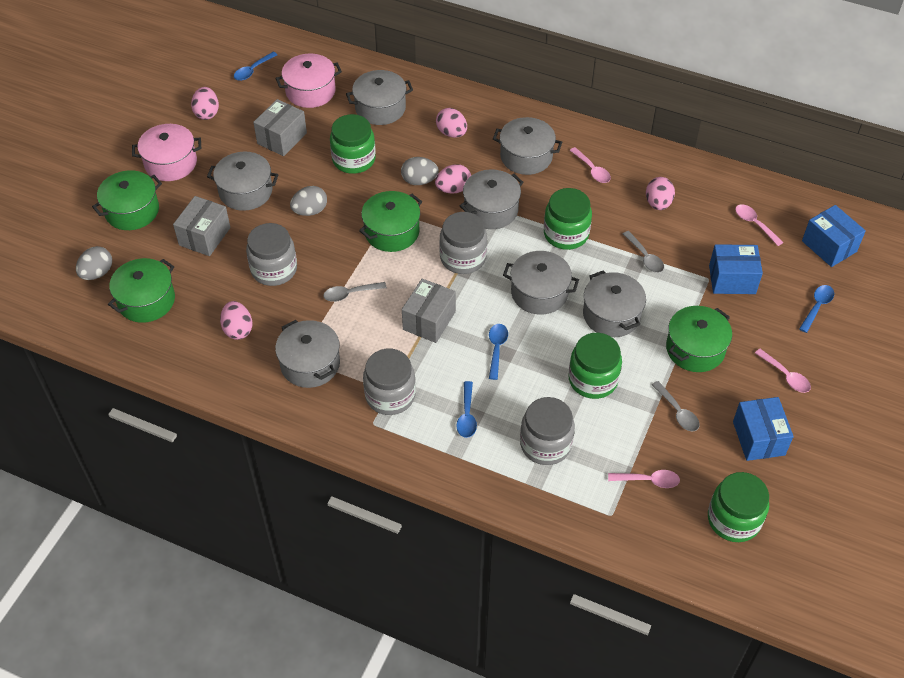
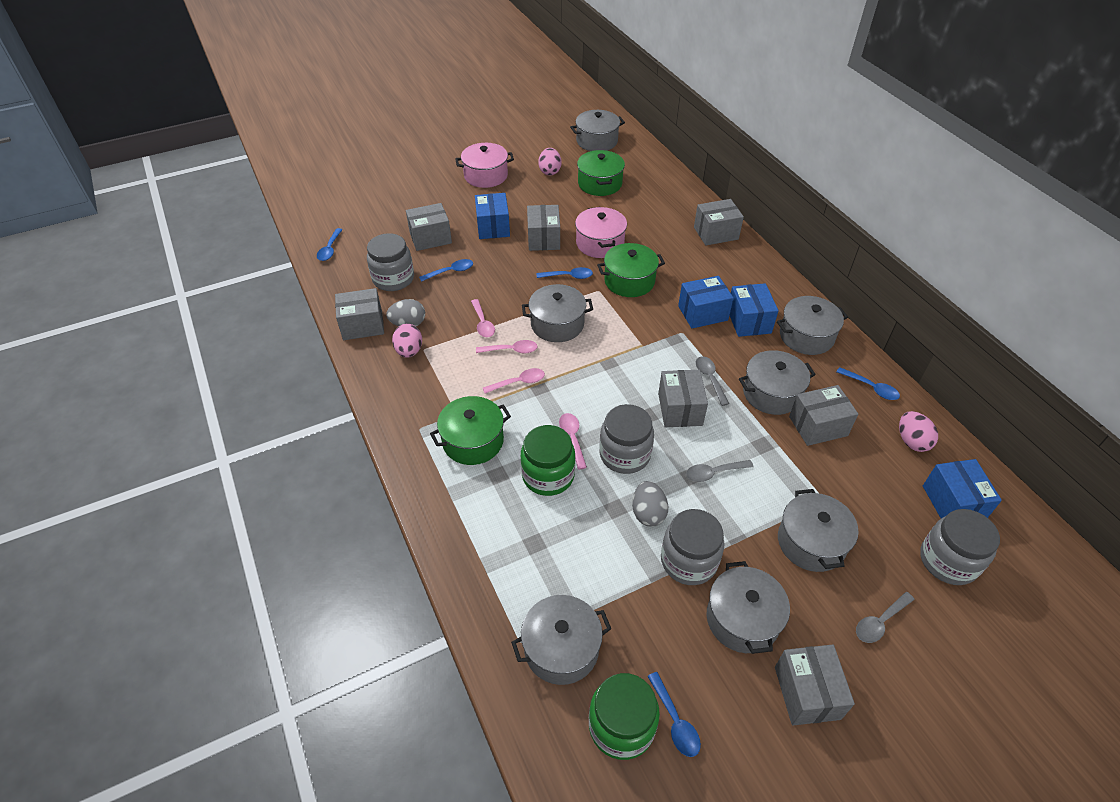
blue box: 3 -> 4
blue spoon: 4 -> 5
green jar: 4 -> 2
green pot: 4 -> 3
grey box: 3 -> 7
grey egg: 3 -> 2
pink egg: 5 -> 3

